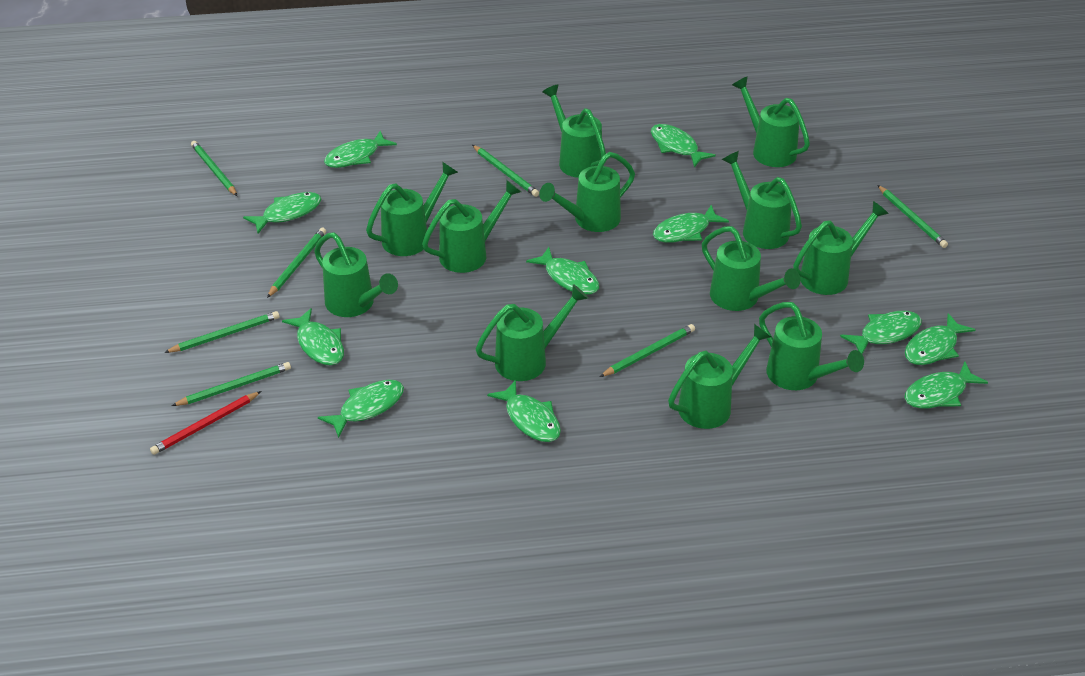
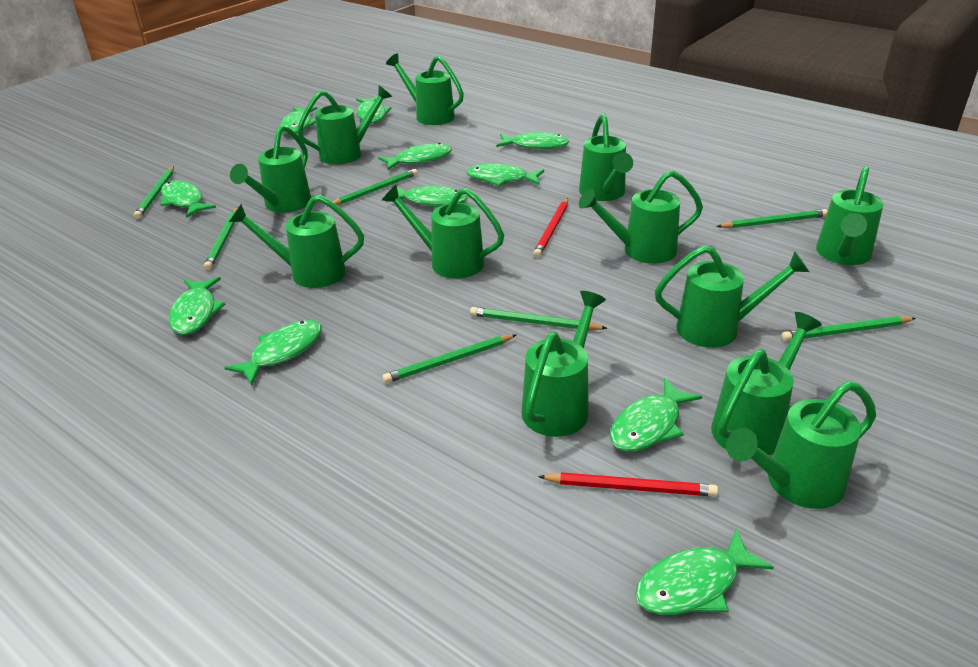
red pencil: 1 -> 2

